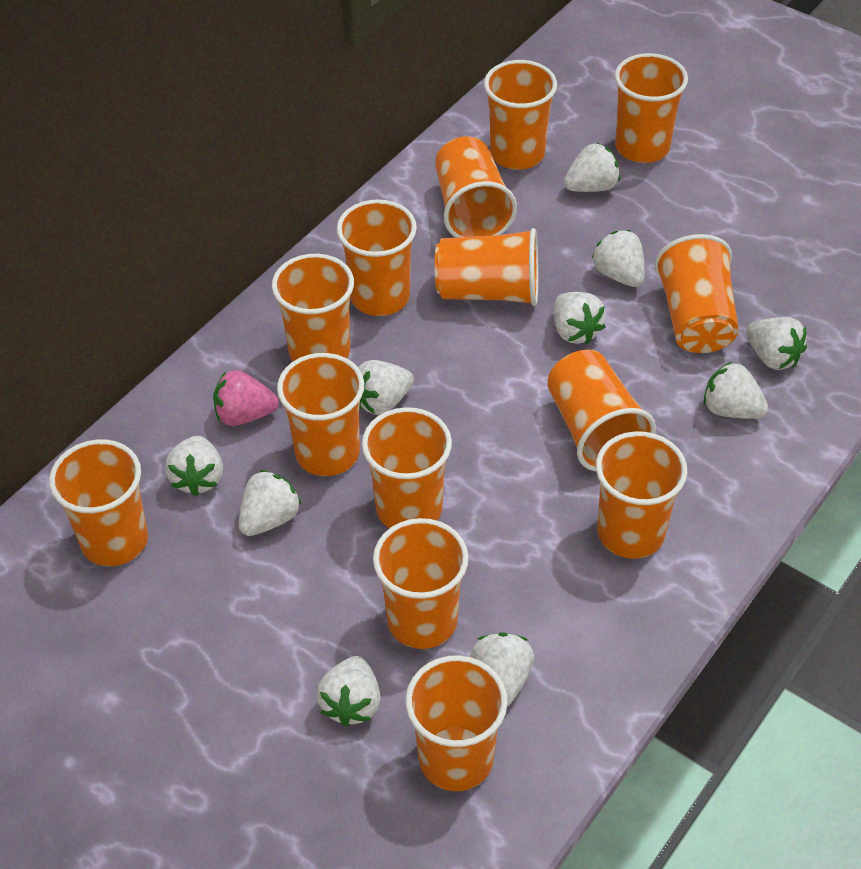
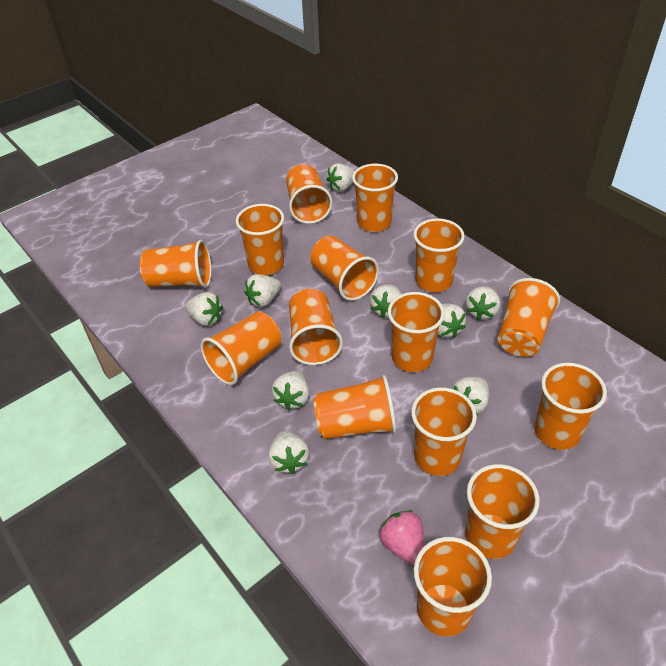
orange cup: 14 -> 15
white strawberry: 10 -> 9

